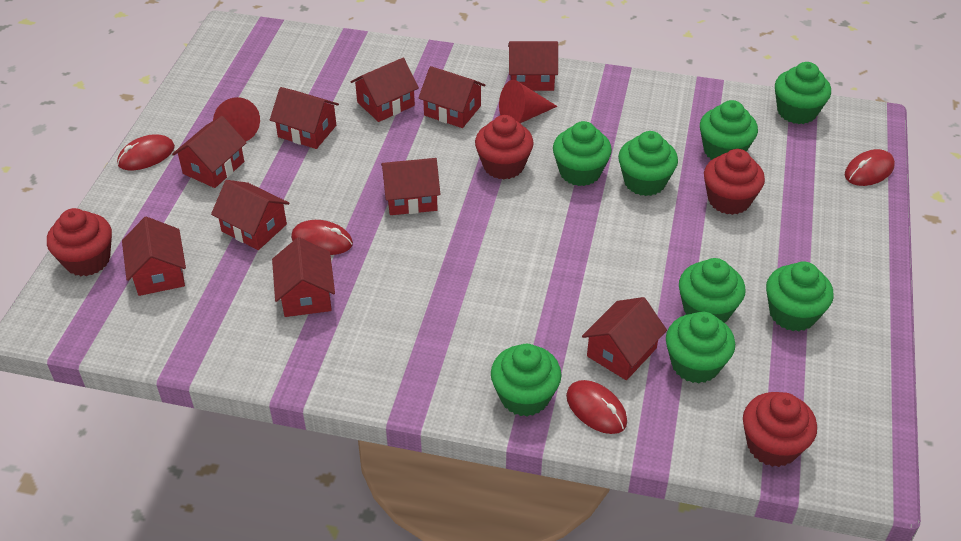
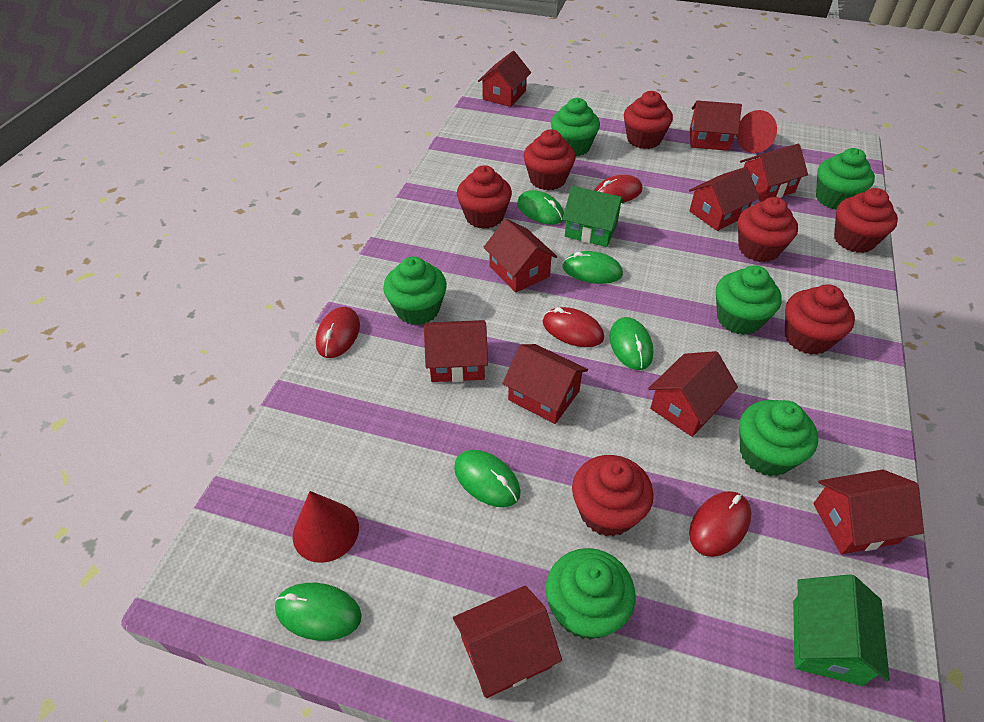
green cupcake: 8 -> 6
green house: 0 -> 2
green mouse: 0 -> 5
red cupcake: 4 -> 7

